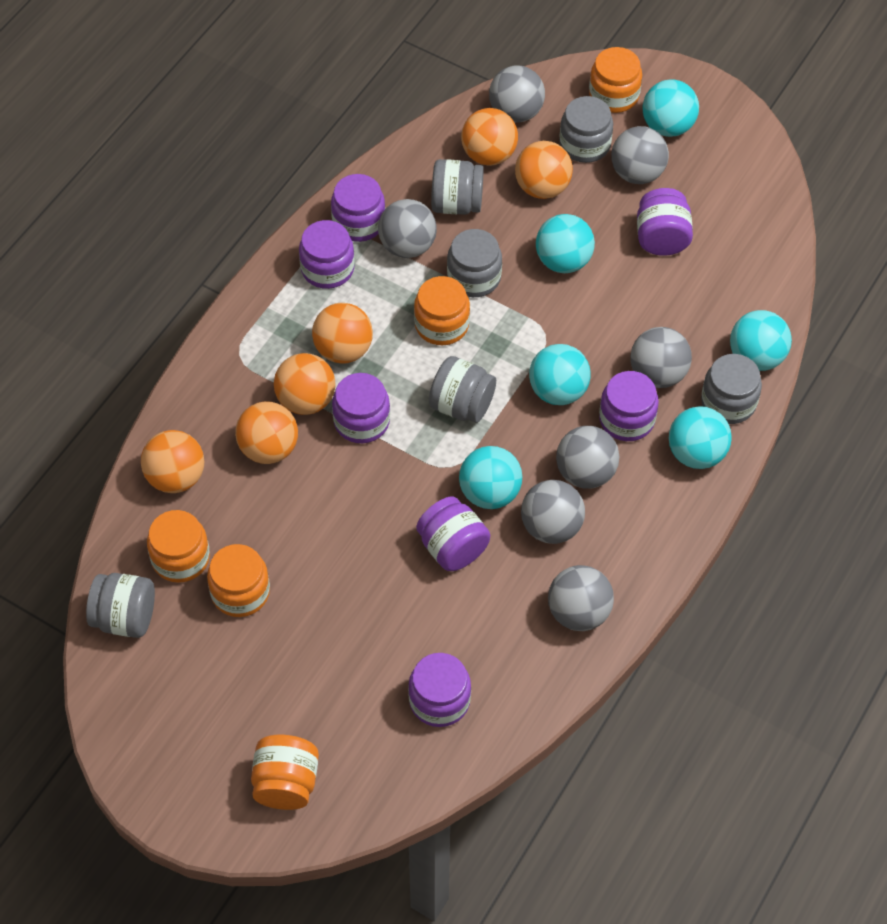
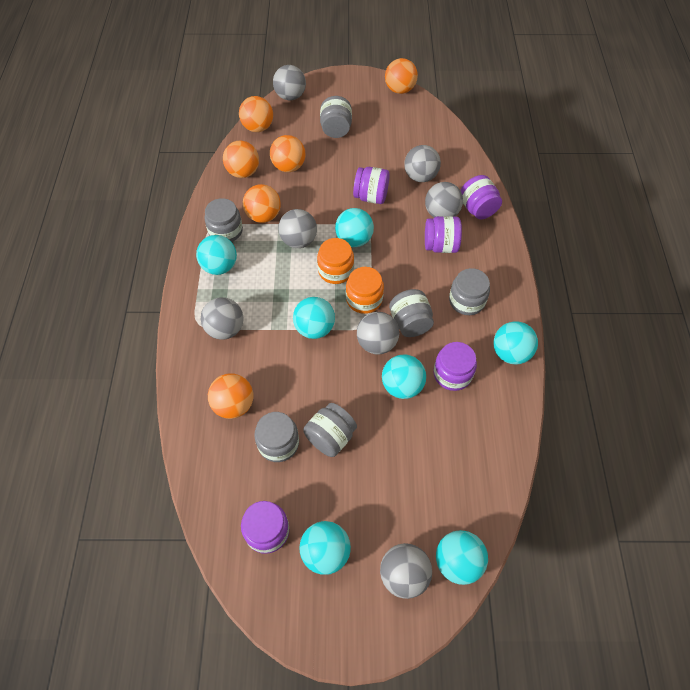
orange jar: 5 -> 2
purple jar: 7 -> 5
turquoise ball: 6 -> 7

